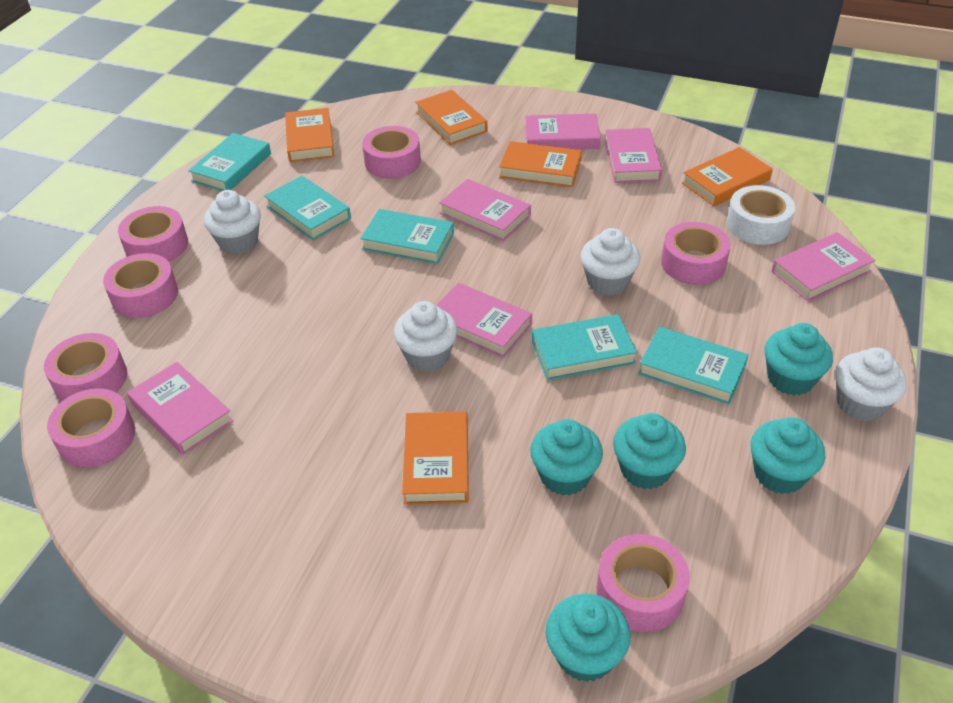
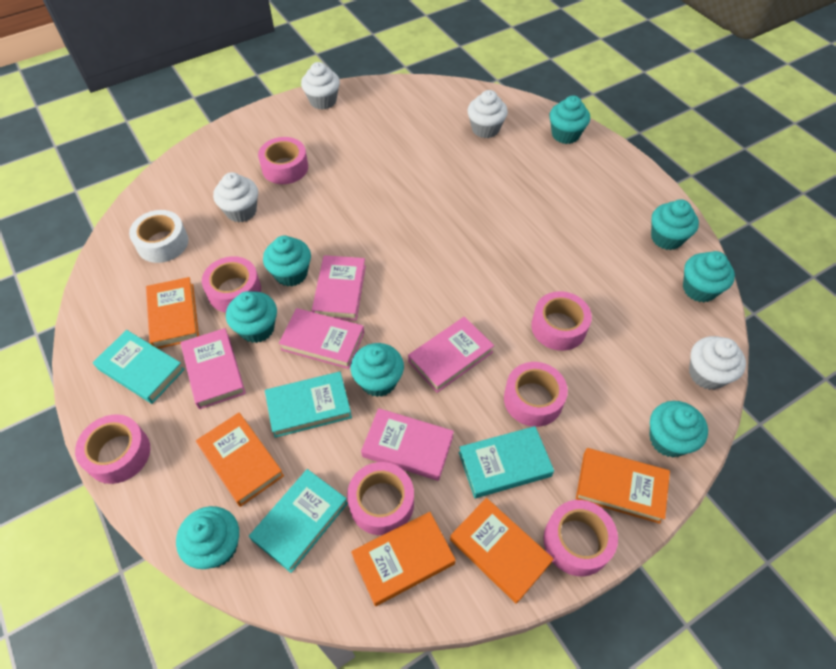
pink book: 6 -> 5
turquoise book: 5 -> 4
turquoise cupcake: 5 -> 8

